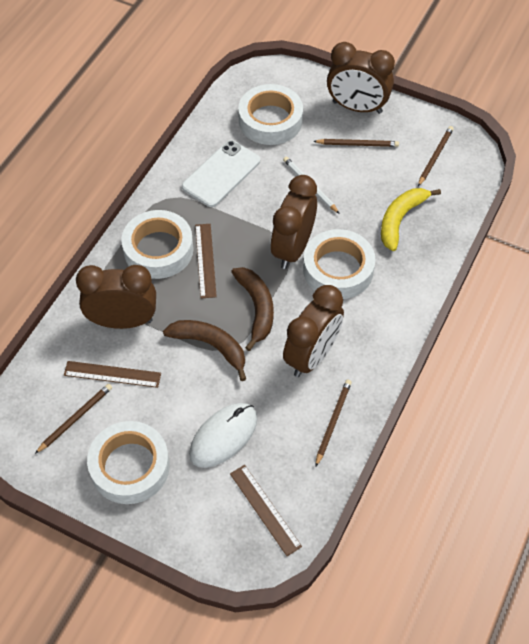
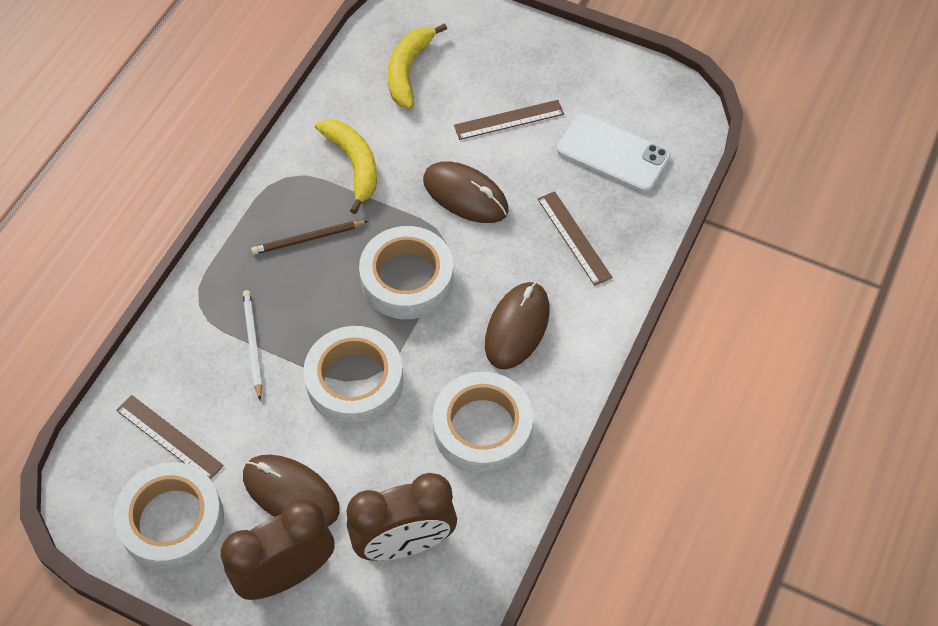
brown banana: 2 -> 0
brown clock: 4 -> 2
brown mouse: 0 -> 3
brown pencil: 4 -> 1
white mouse: 1 -> 0
yellow banana: 1 -> 2

